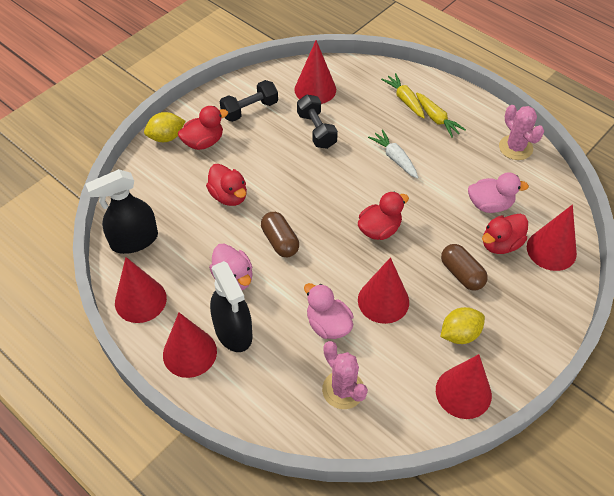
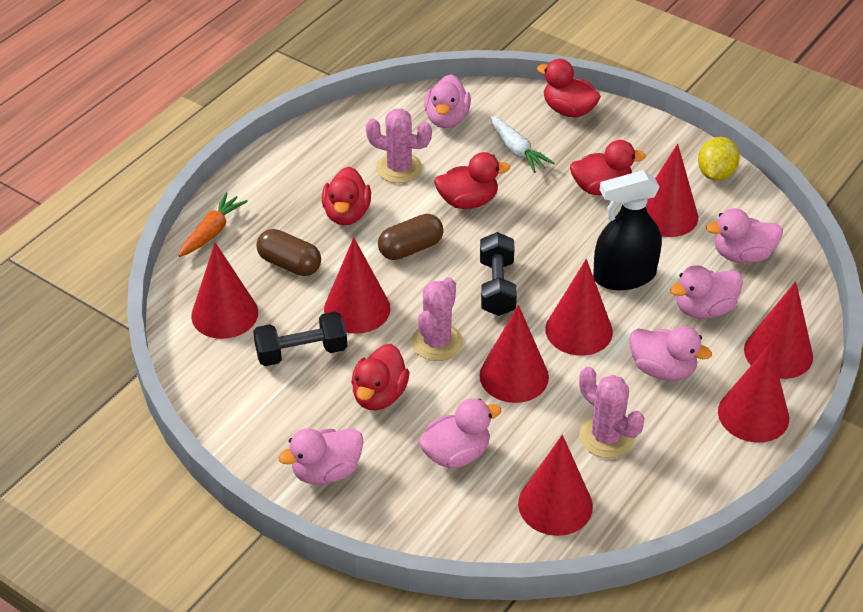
black spray bottle: 2 -> 1
orange carrot: 0 -> 1
pink cactus: 2 -> 3
pink duck: 3 -> 6
red cone: 6 -> 8
red duck: 4 -> 5
yellow carrot: 2 -> 0
yellow lemon: 2 -> 1

